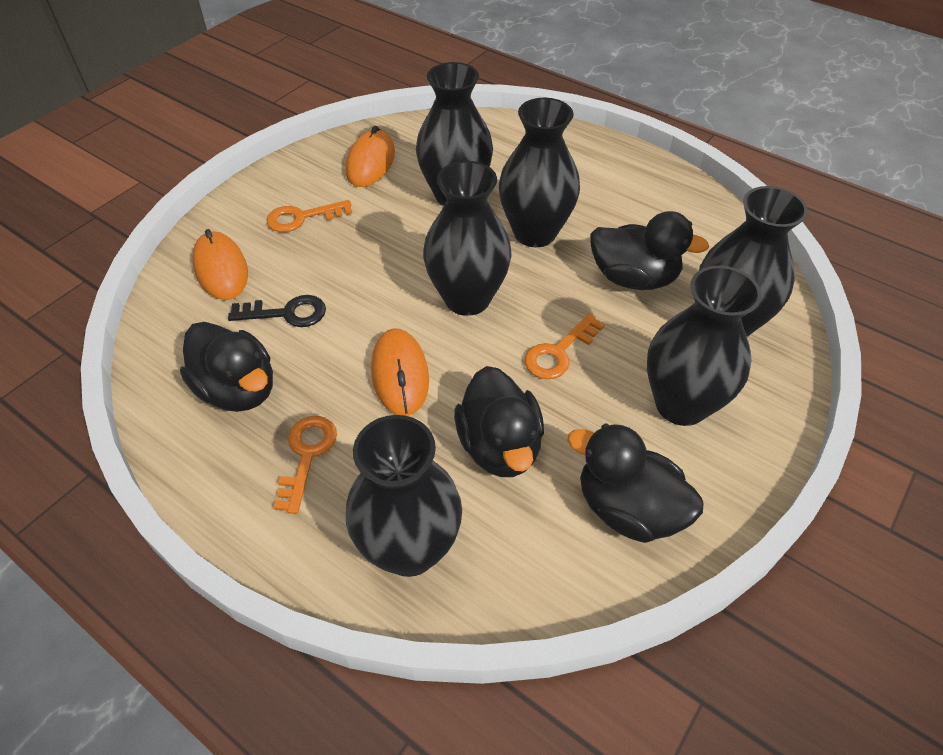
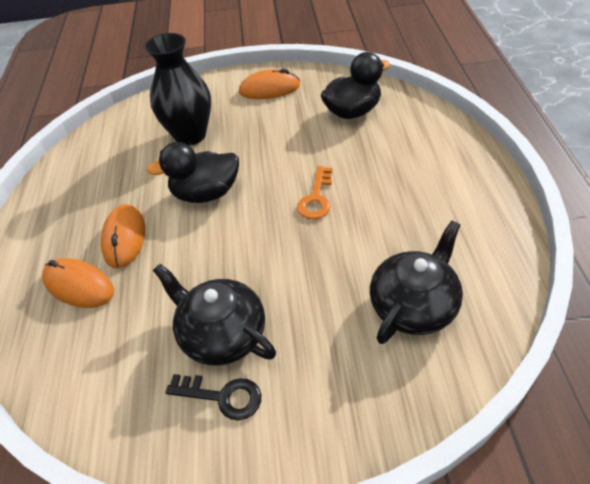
black duck: 4 -> 2
black teapot: 0 -> 2
black vase: 6 -> 1
orange key: 3 -> 1

